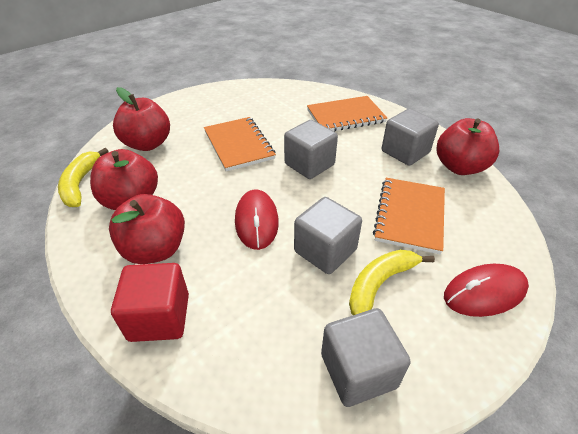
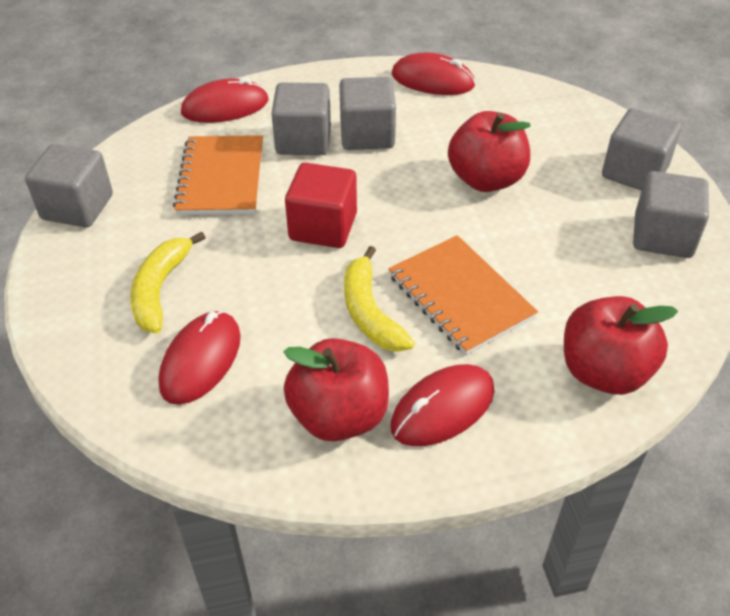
grey cube: 4 -> 5
orange notebook: 3 -> 2
red apple: 4 -> 3
red mouse: 2 -> 4

